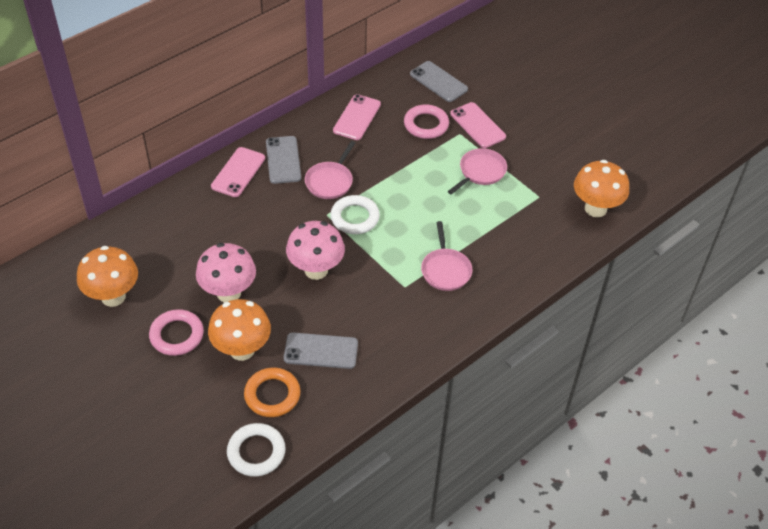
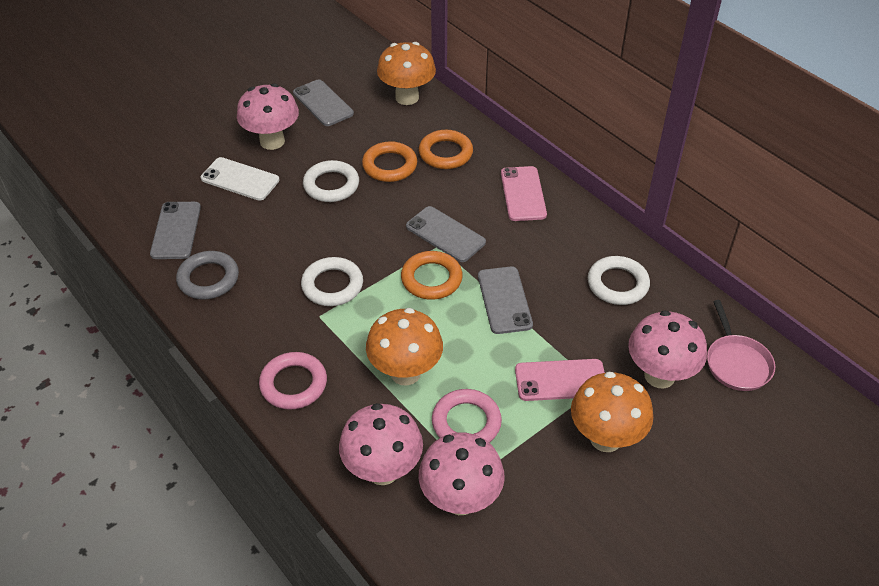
grey phone: 3 -> 4
grey ring: 0 -> 1
orange ring: 1 -> 3
pink mushroom: 2 -> 4
pink pan: 3 -> 1
pink phone: 3 -> 2
white phone: 0 -> 1
white ring: 2 -> 3

